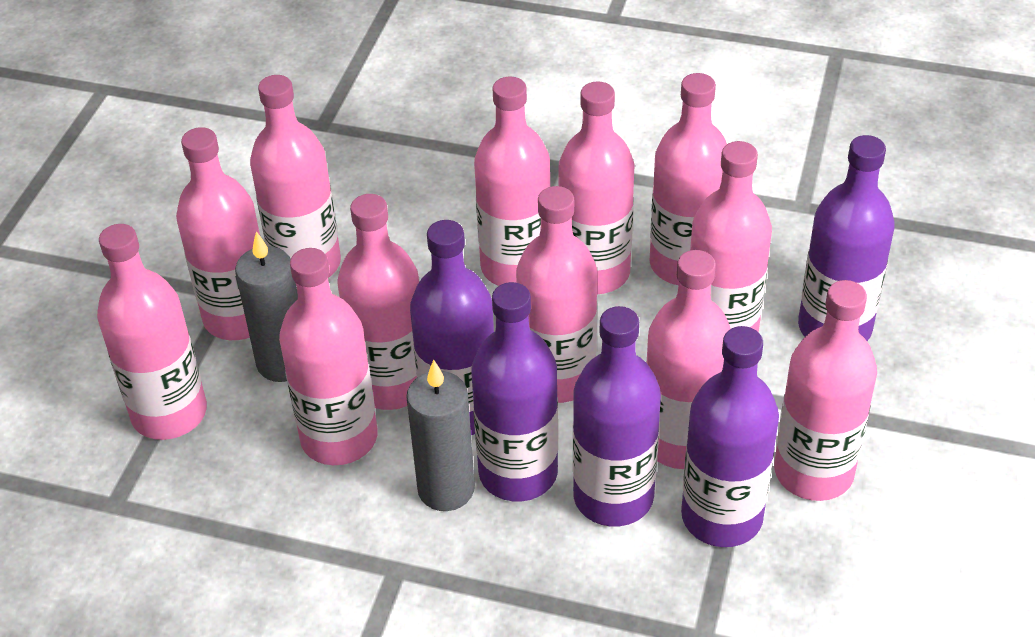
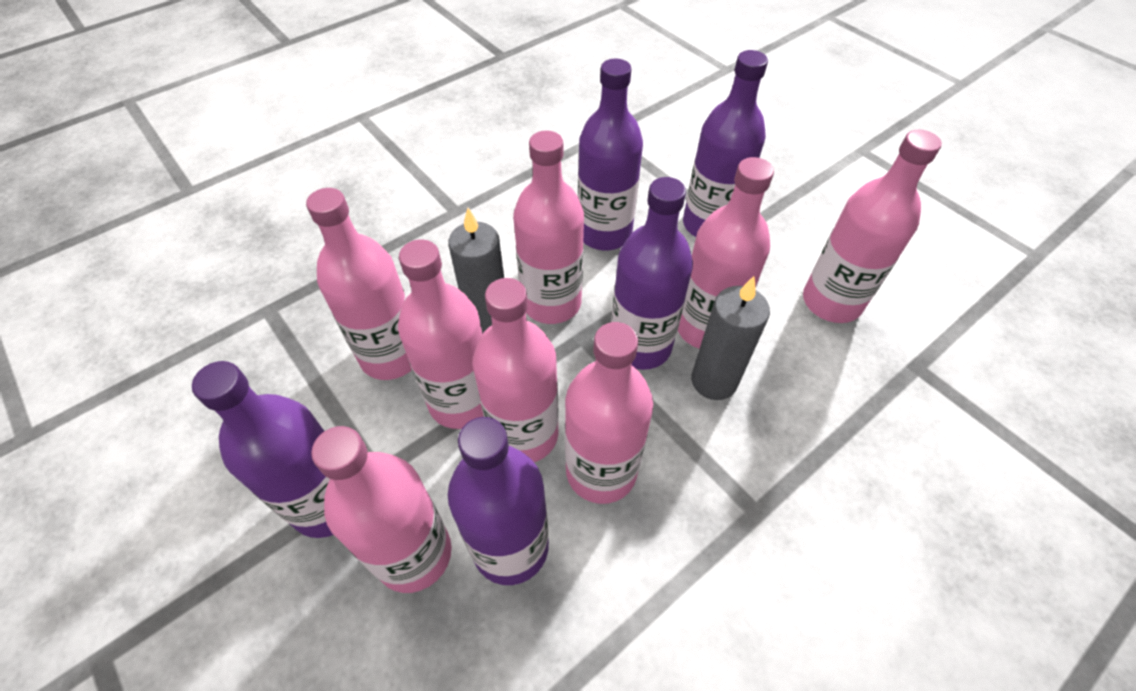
pink bottle: 12 -> 8

